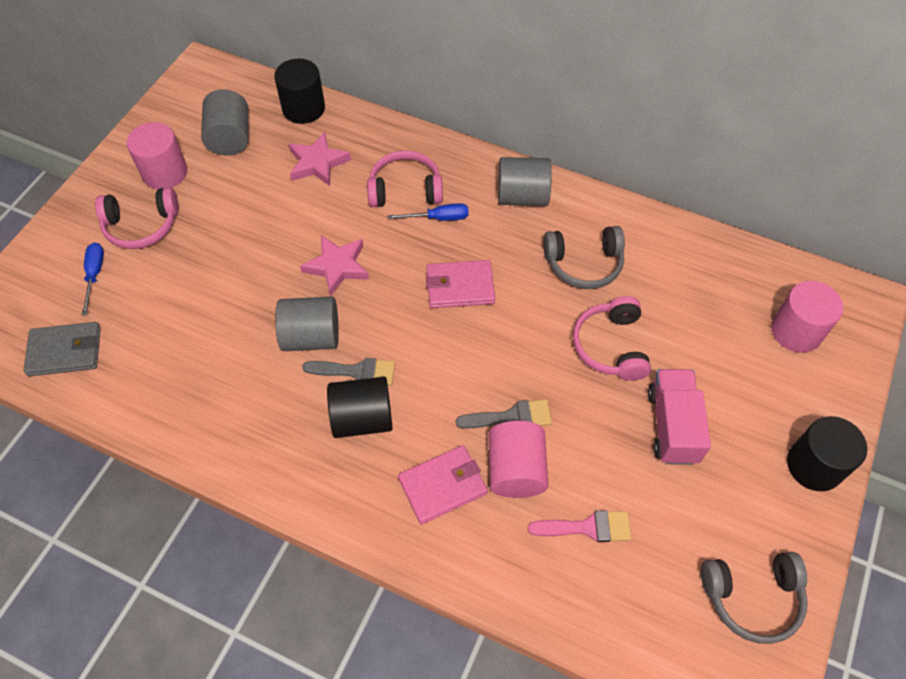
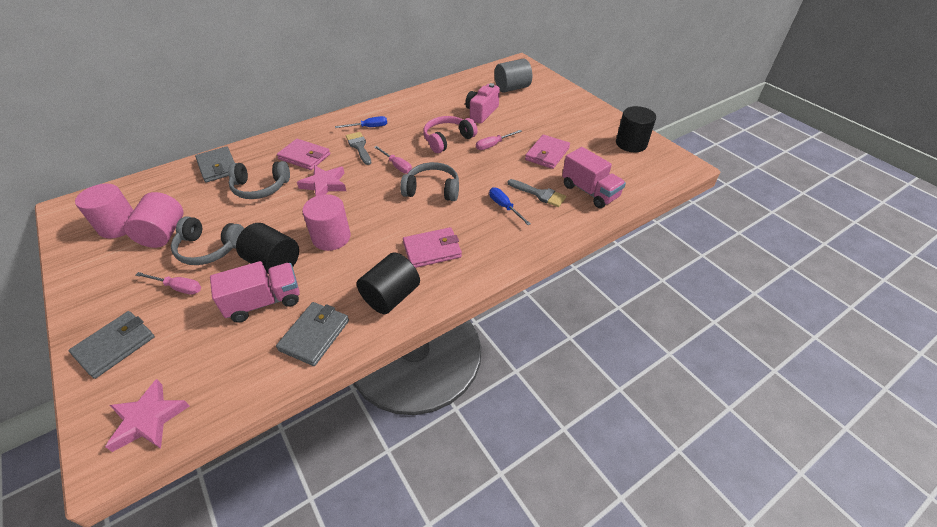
grey cylinder: 3 -> 1
grey headphones: 2 -> 3
grey wallet: 1 -> 3
pink brush: 1 -> 0
pink camera: 0 -> 1
pink headphones: 3 -> 1
pink screwdriver: 0 -> 3
pink truck: 1 -> 2
pink wallet: 2 -> 3

